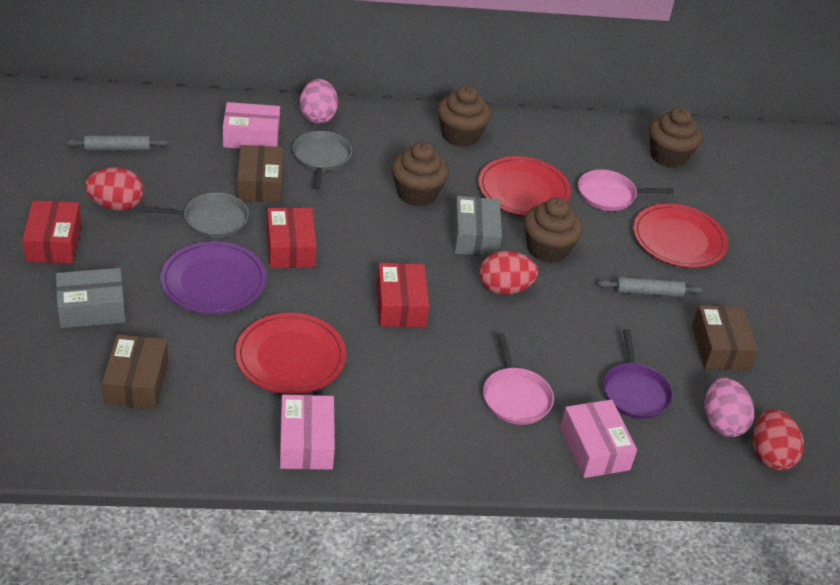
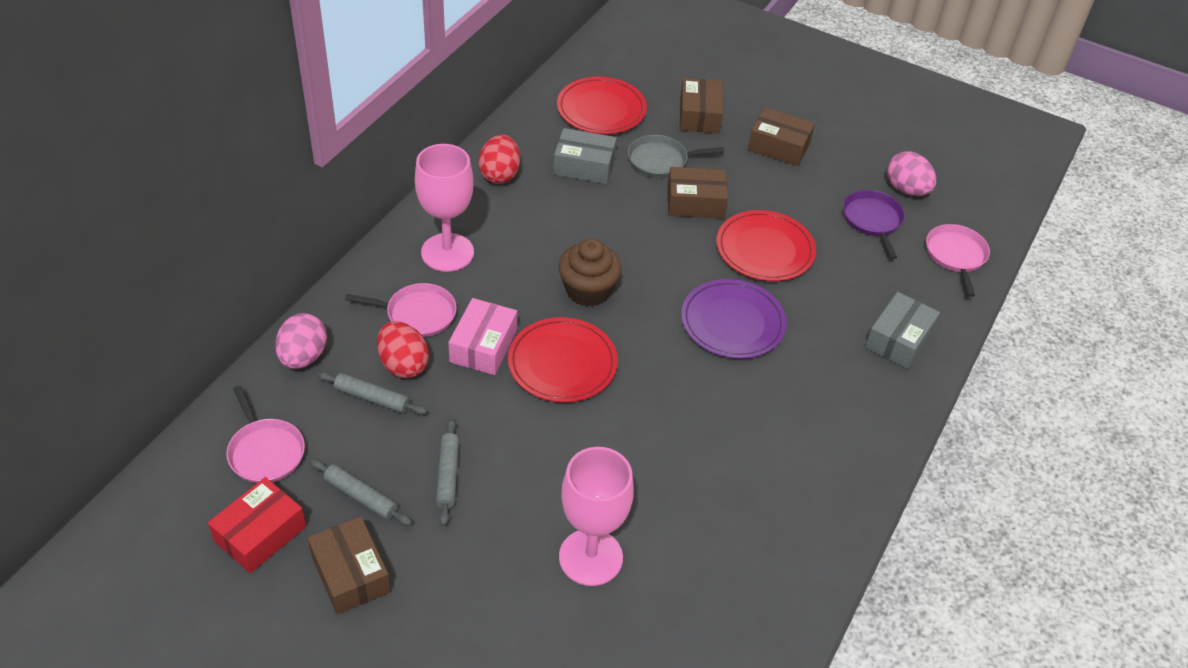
brown box: 3 -> 4
brown cupcake: 4 -> 1
grey pan: 2 -> 1
grey rolling pin: 2 -> 3
pink box: 3 -> 1
pink goblet: 0 -> 2
pink pan: 2 -> 3
red box: 3 -> 1
red egg: 3 -> 2

